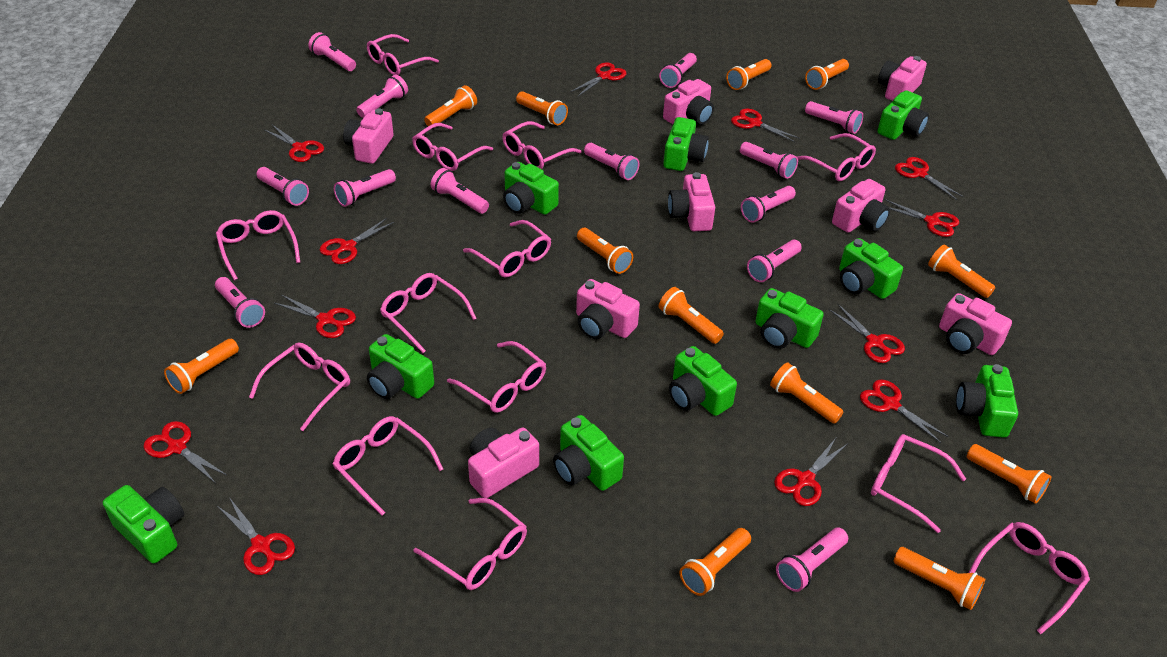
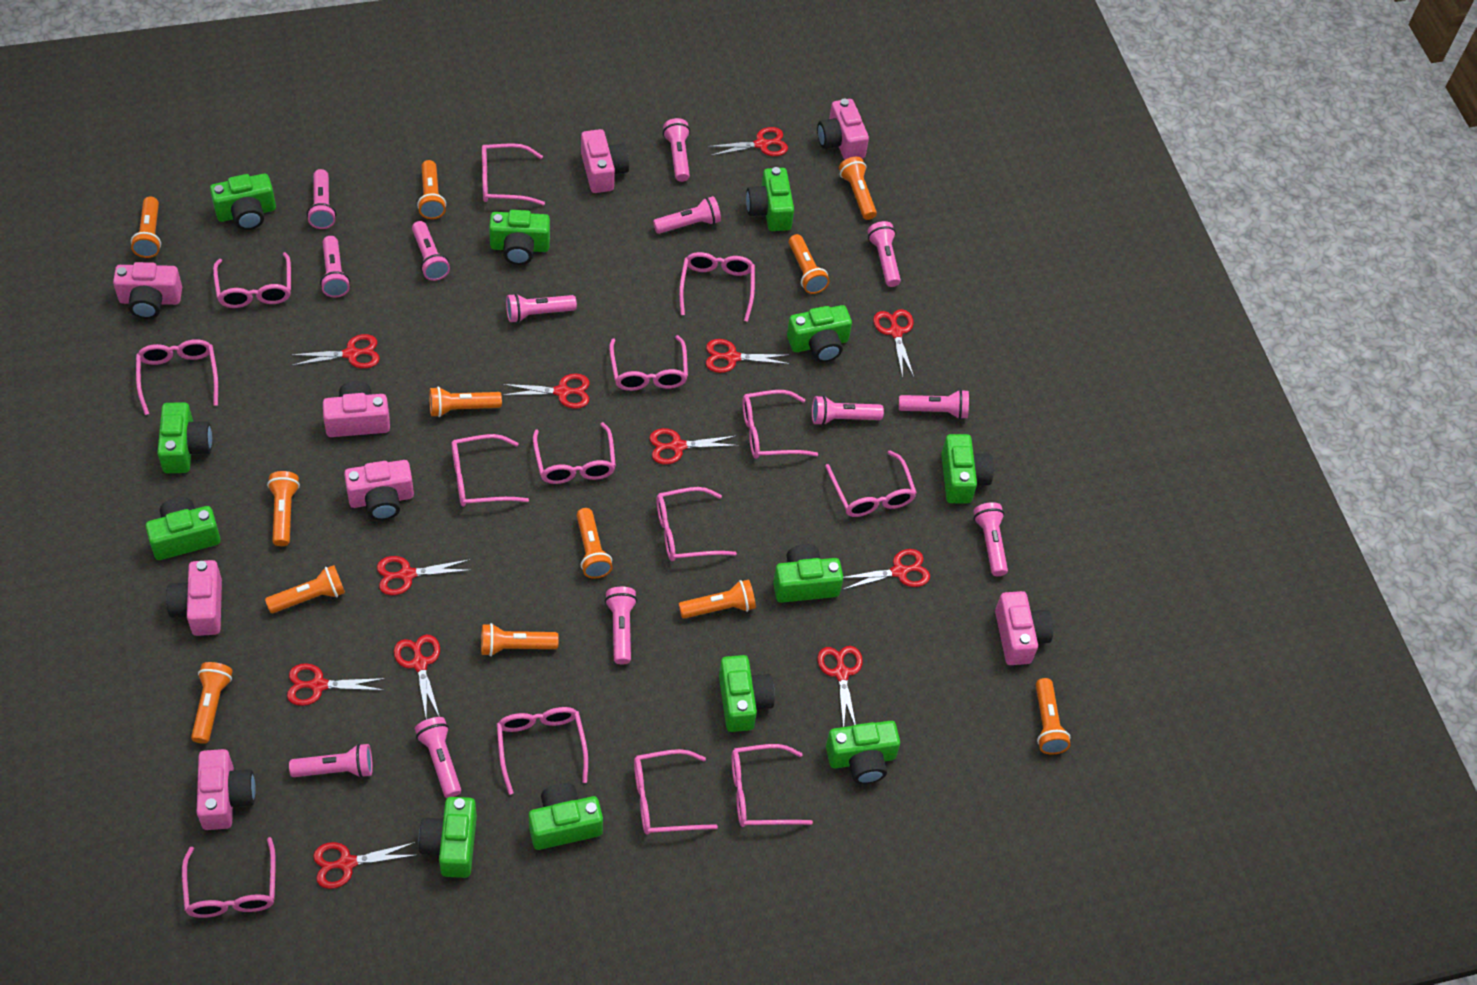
green camera: 10 -> 12
pink glasses: 13 -> 14

